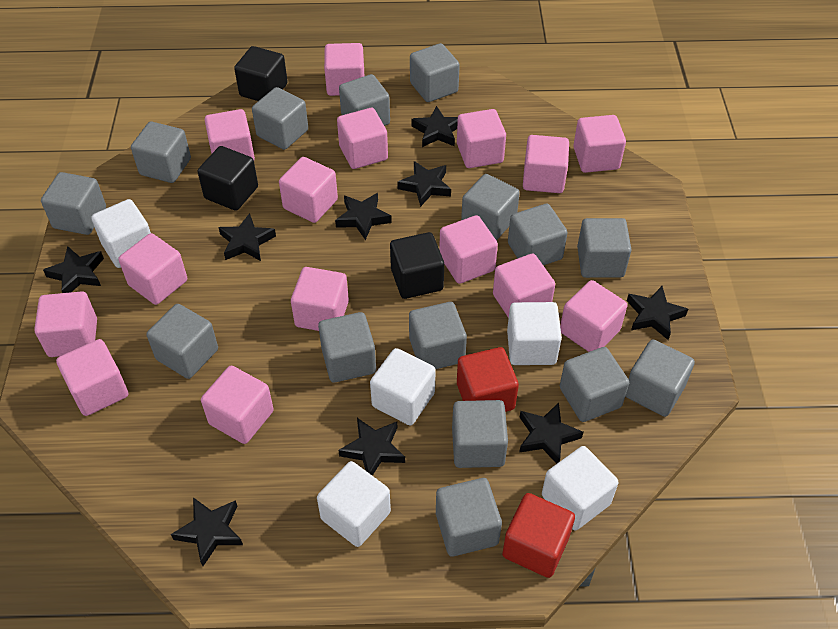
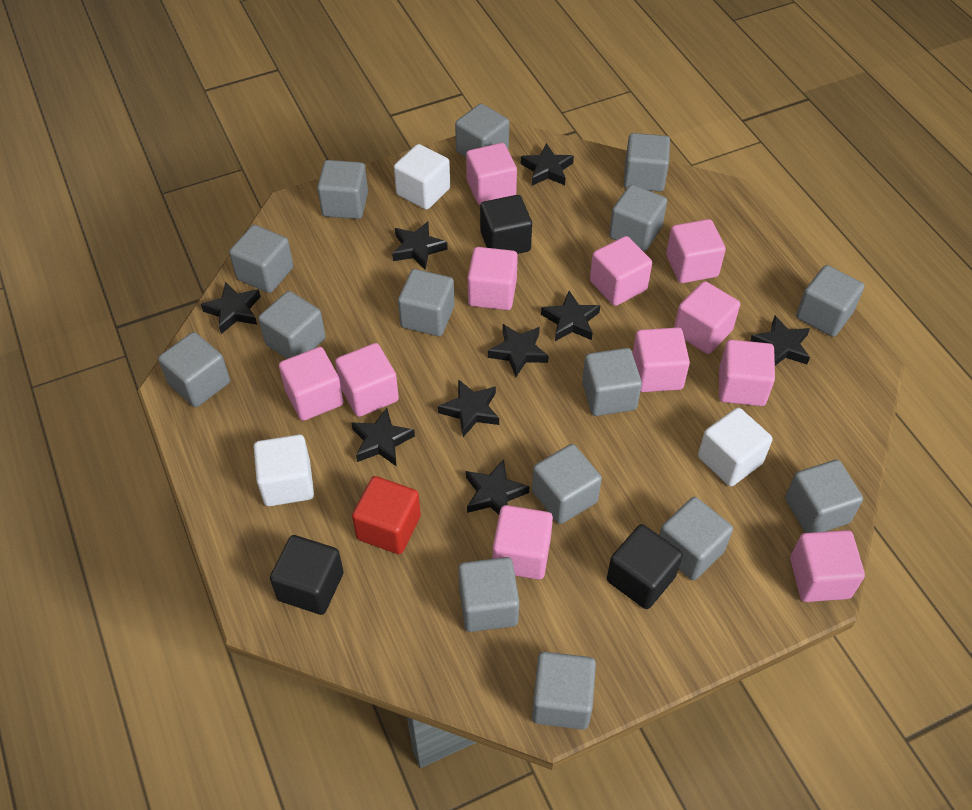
pink cube: 15 -> 11
red cube: 2 -> 1
white cube: 5 -> 3

